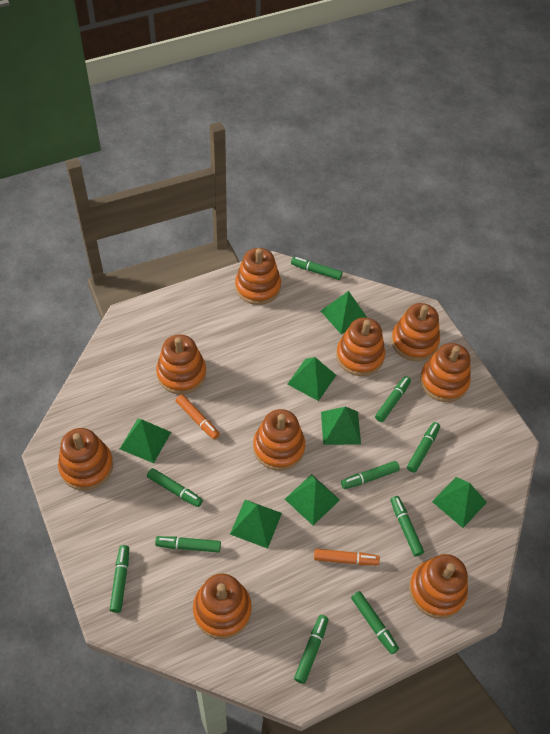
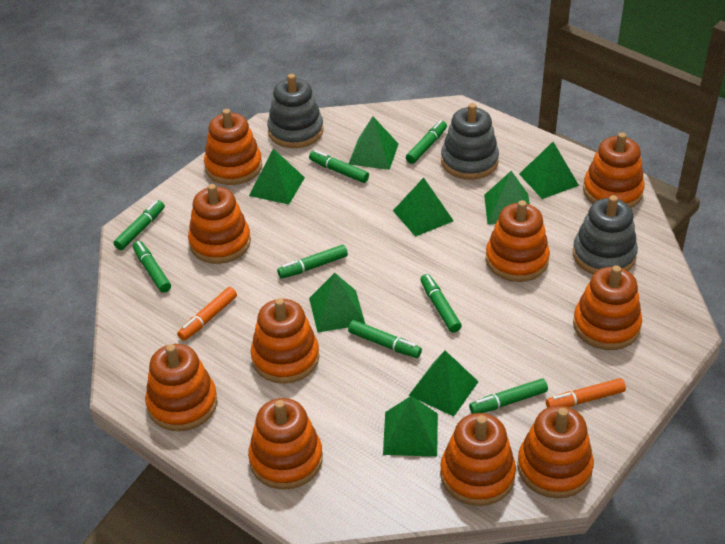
green marker: 10 -> 8
green pyramid: 7 -> 8
grey stacking toy: 0 -> 3
orange stacking toy: 9 -> 10

